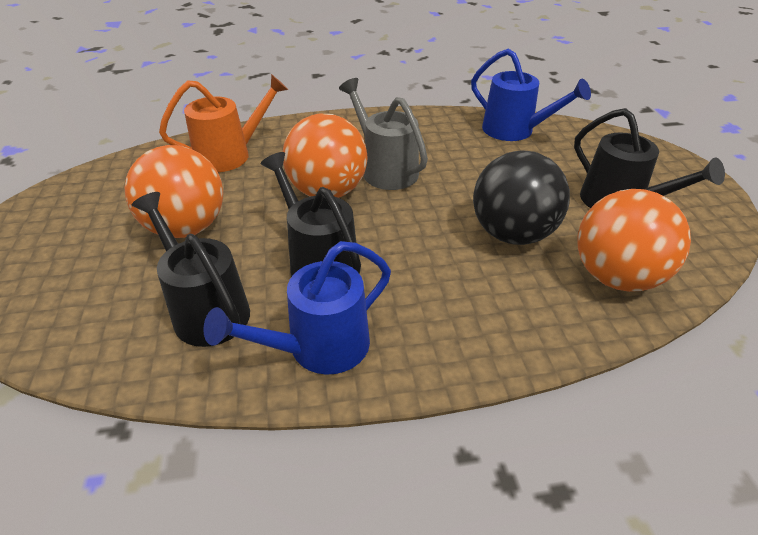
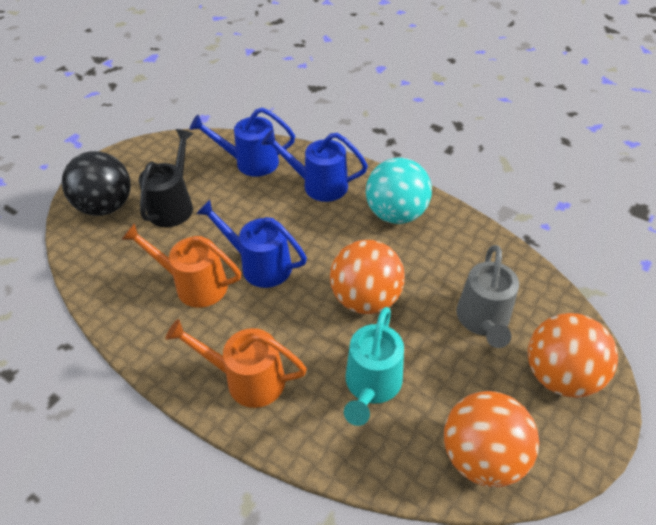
black watering can: 3 -> 1
blue watering can: 2 -> 3
orange watering can: 1 -> 2
turquoise ball: 0 -> 1
turquoise watering can: 0 -> 1

